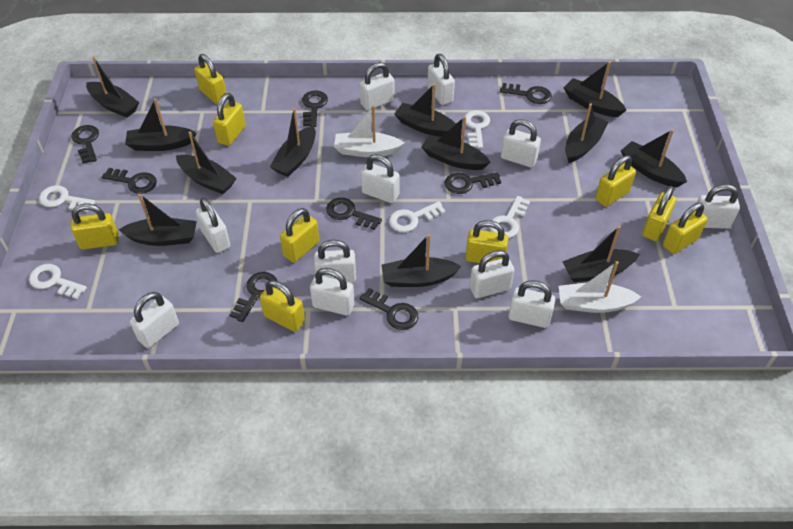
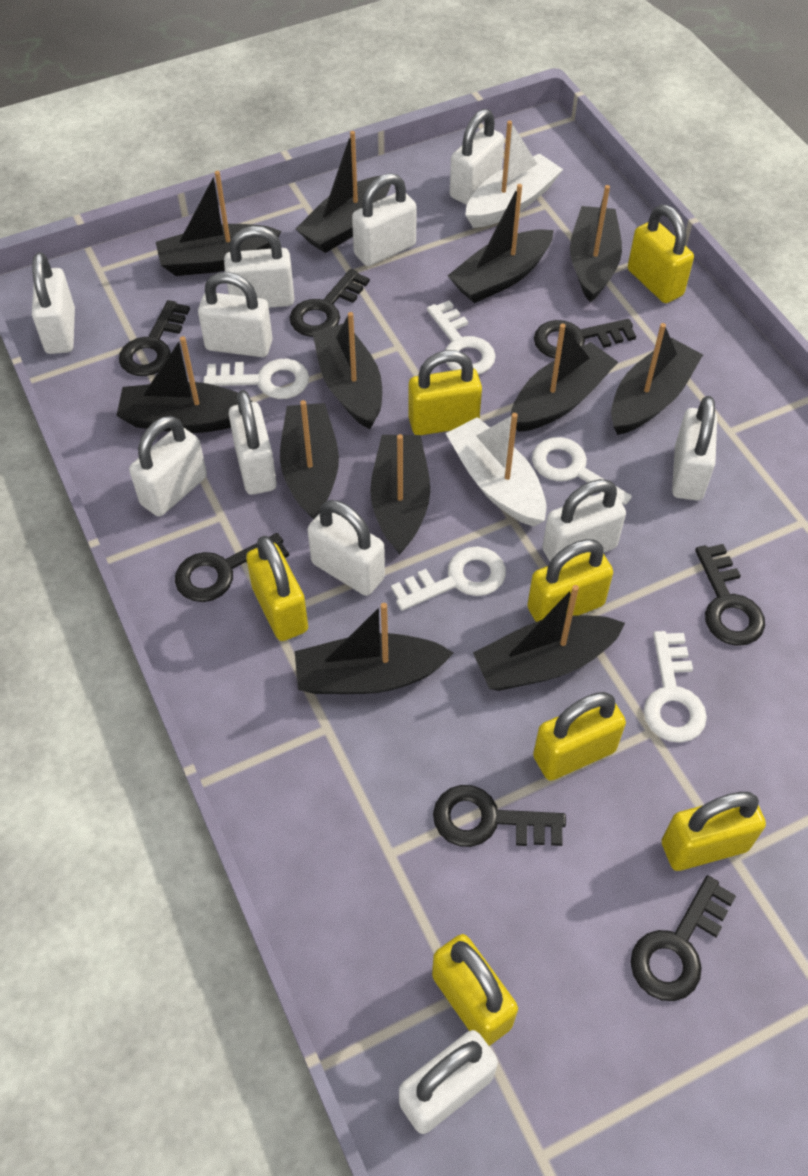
black key: 8 -> 7
yellow padlock: 9 -> 7

